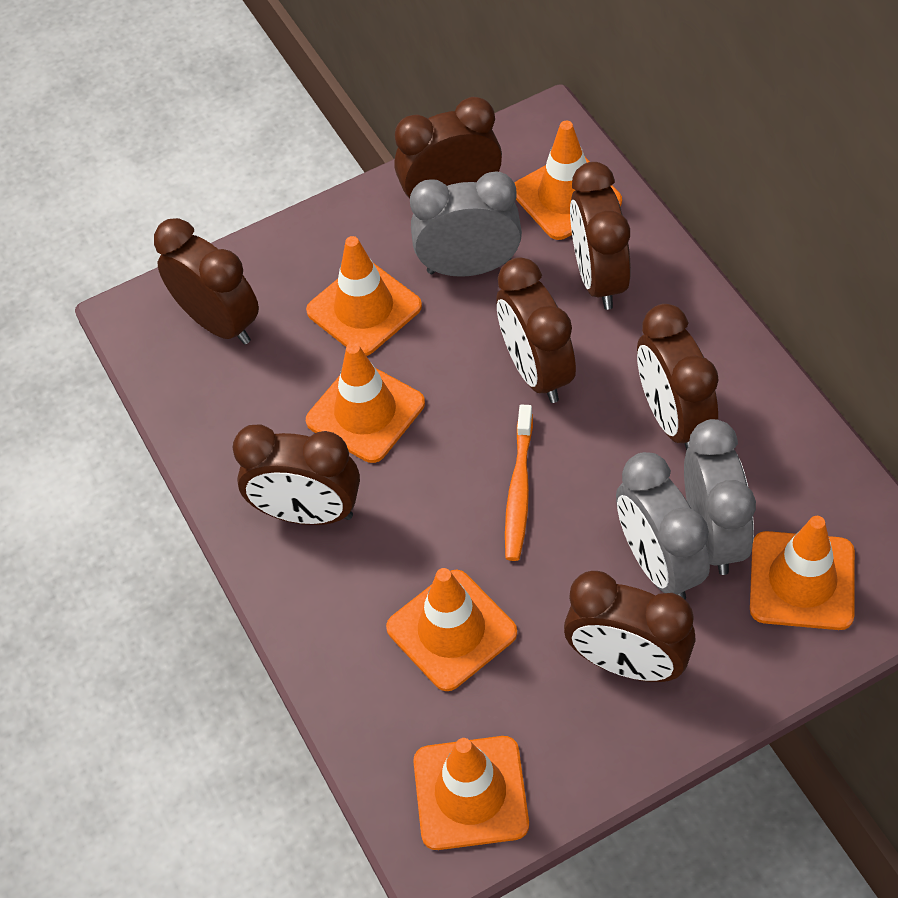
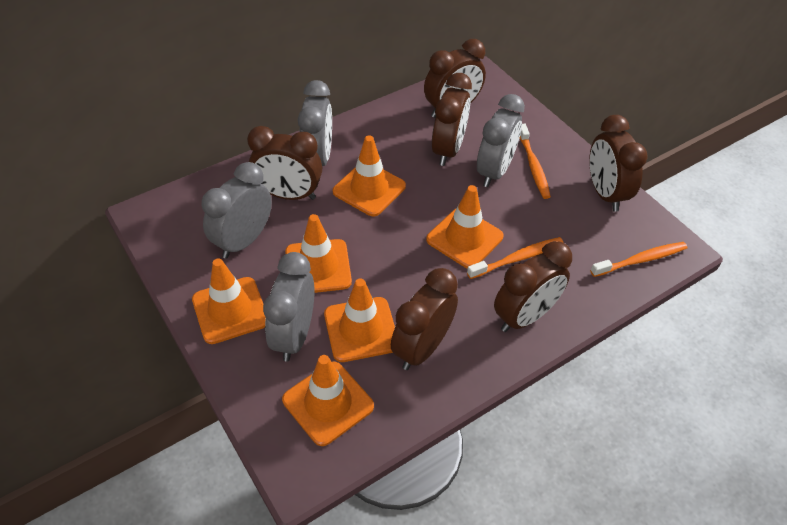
brown clock: 7 -> 6
grey clock: 3 -> 4
orange toothbrush: 1 -> 3

